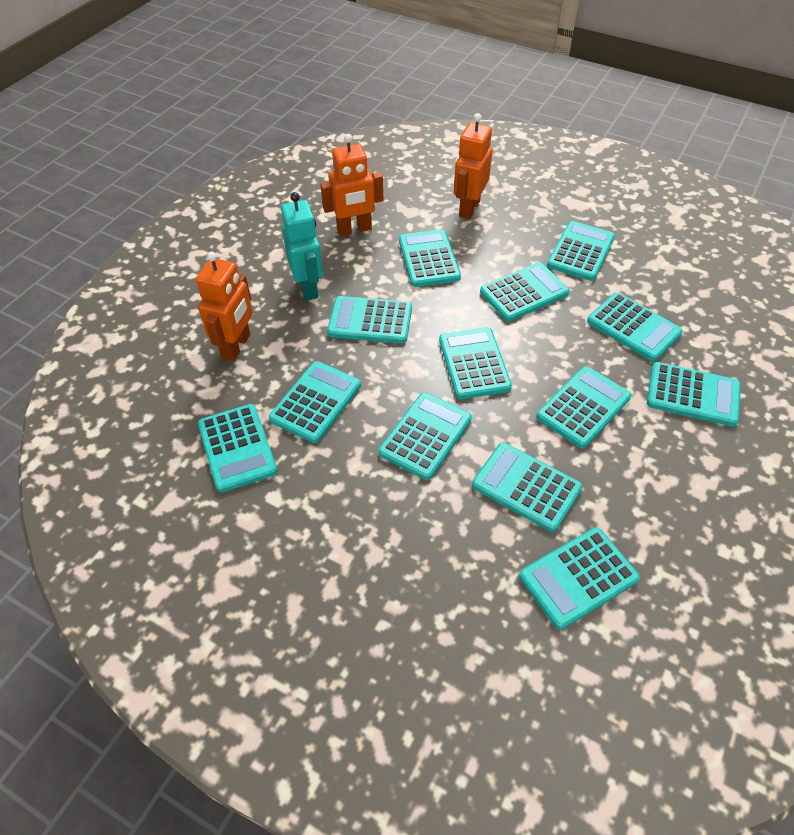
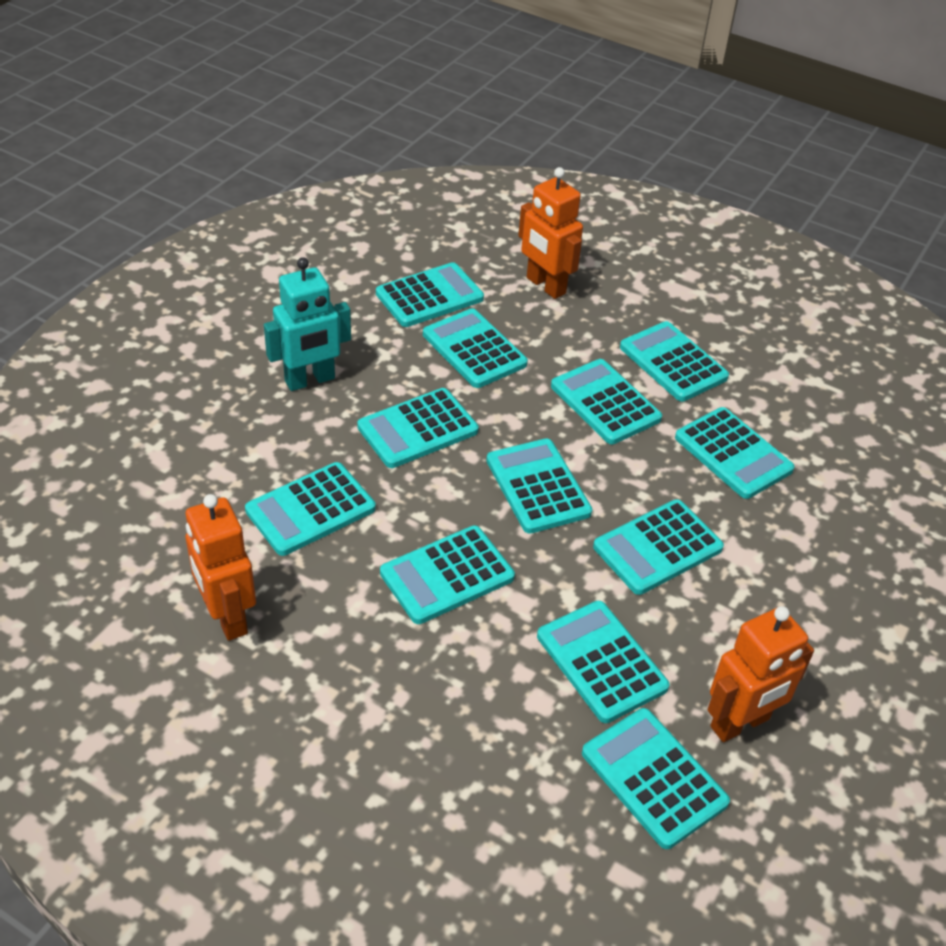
turquoise calculator: 13 -> 12

